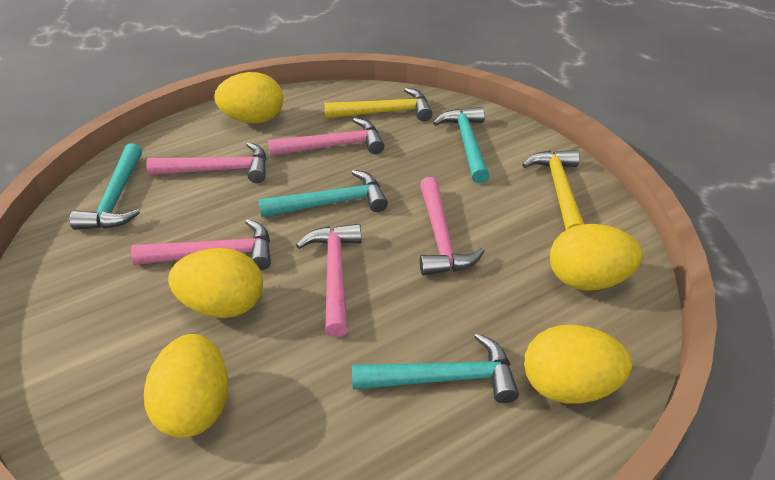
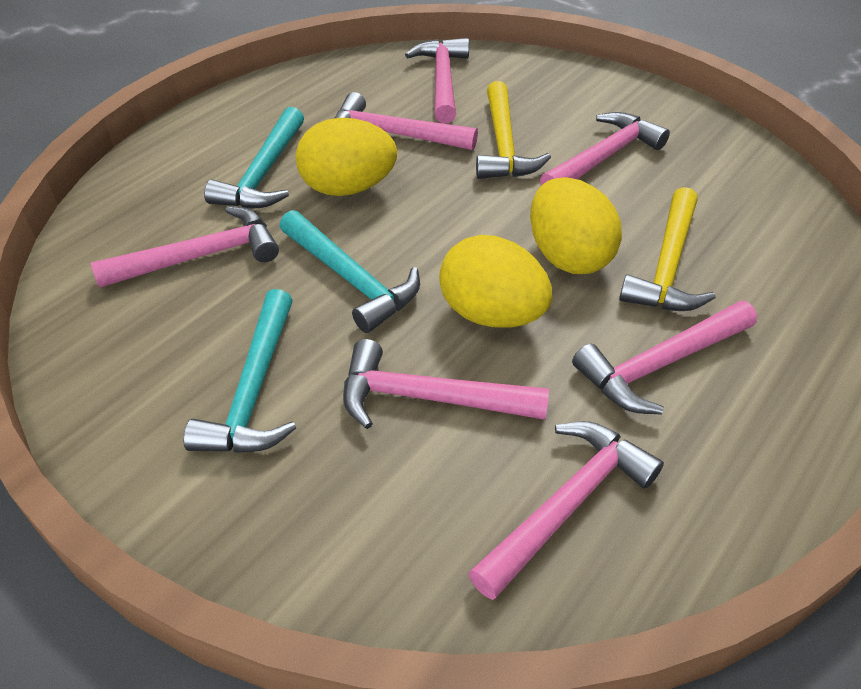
pink hammer: 5 -> 7
turquoise hammer: 4 -> 3
yellow egg: 5 -> 3

